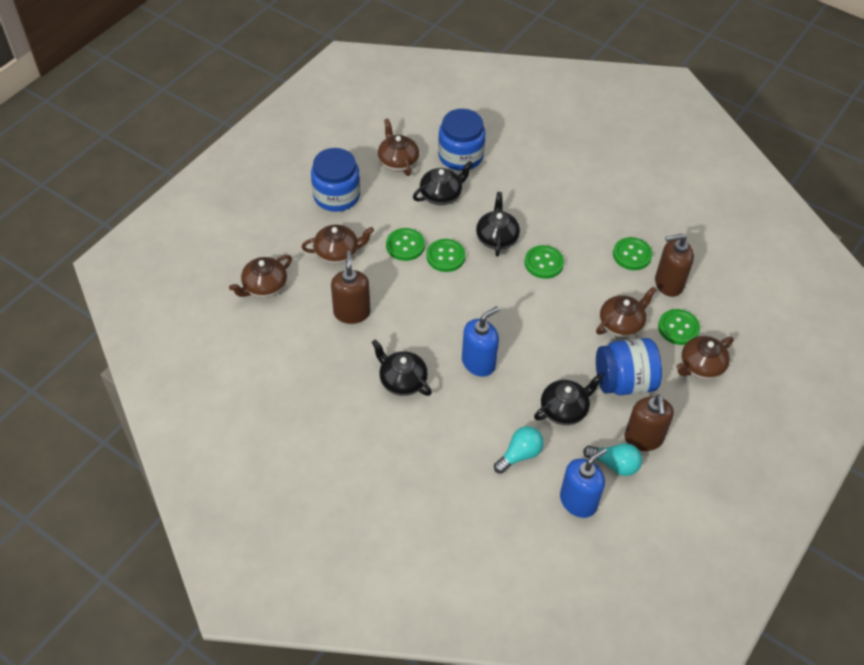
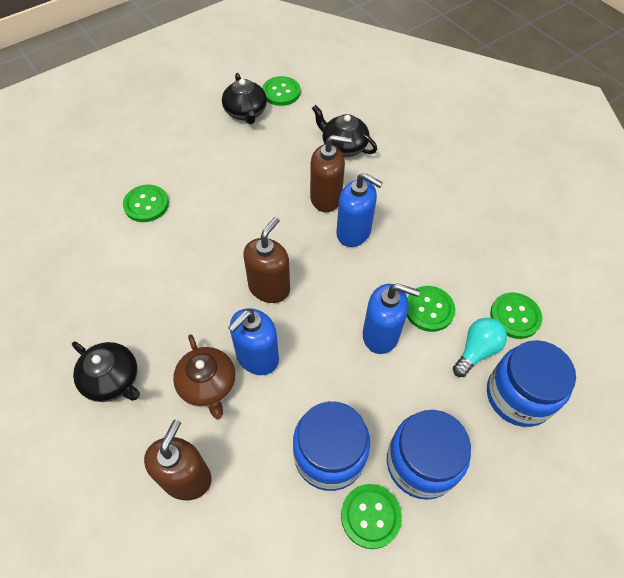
black teapot: 4 -> 3
blue soap dispenser: 2 -> 3
brown teapot: 5 -> 1
turquoise light bulb: 2 -> 1

